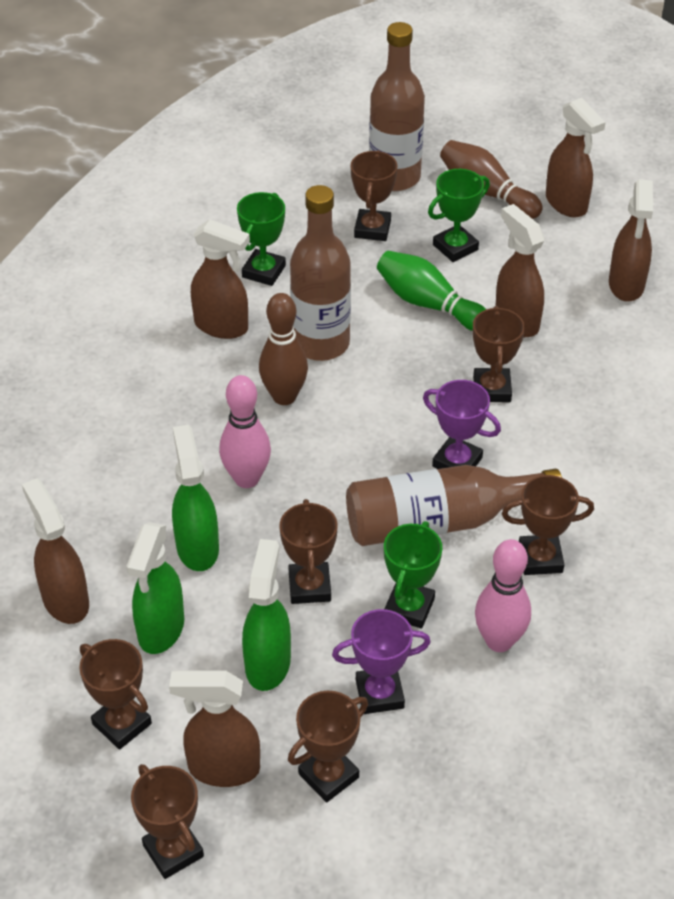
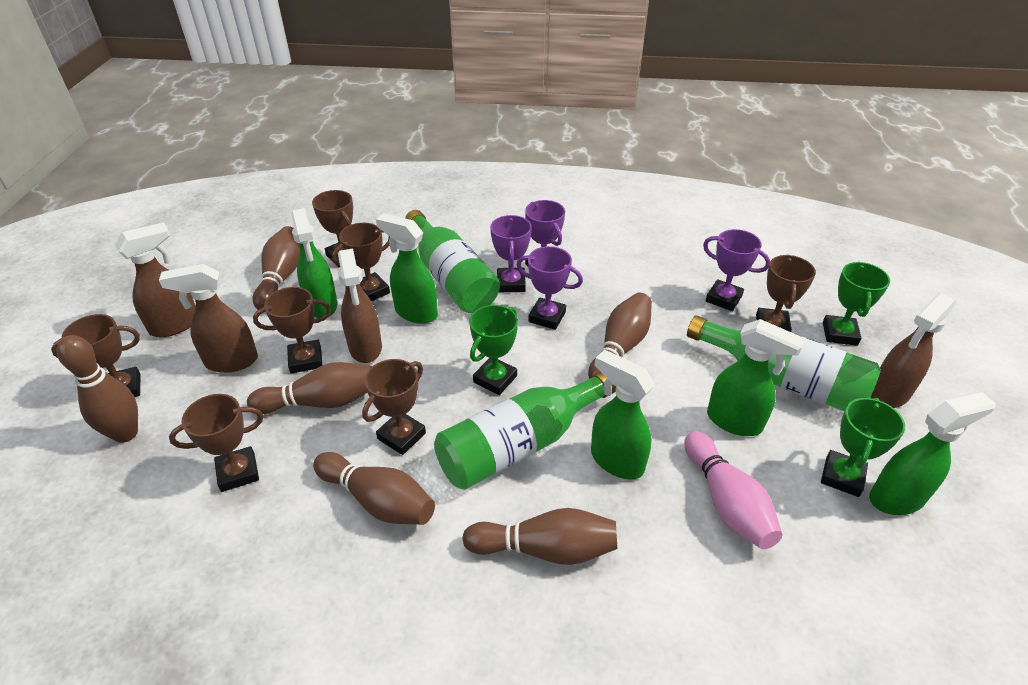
brown bottle: 3 -> 0
brown bowling pin: 2 -> 6
brown spray bottle: 6 -> 4
green bottle: 0 -> 3
green bowling pin: 1 -> 0
green spray bottle: 3 -> 5
pink bowling pin: 2 -> 1
purple trophy: 2 -> 4

